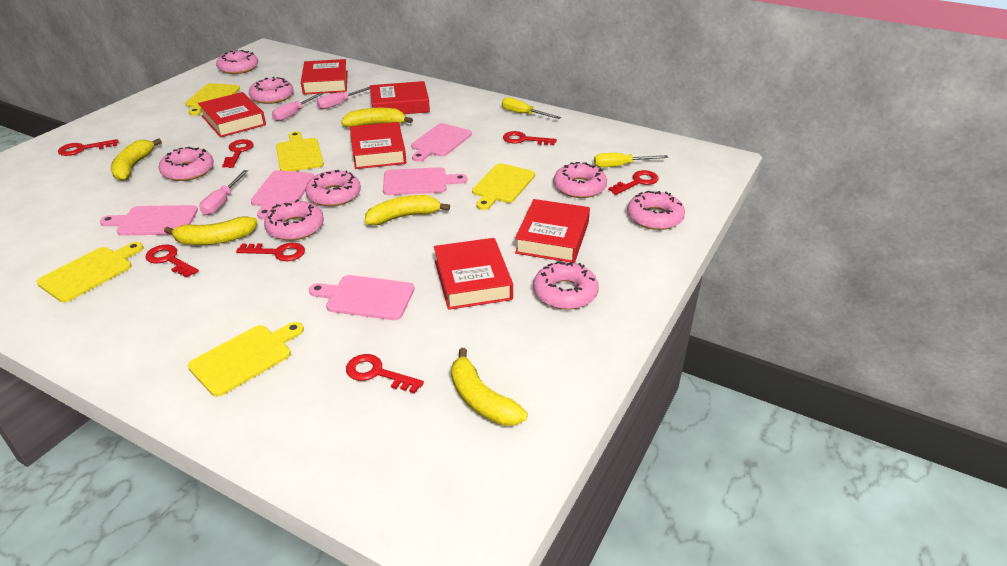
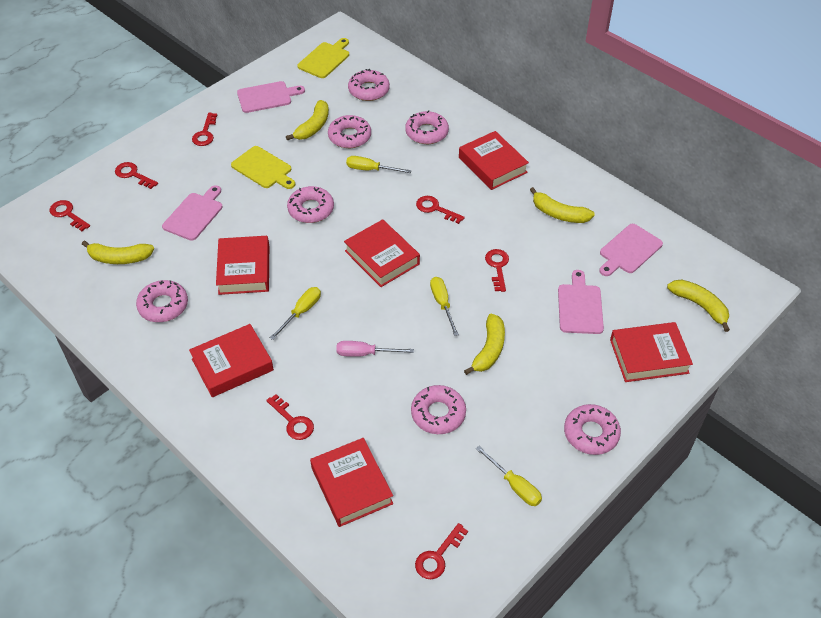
pink cutting board: 5 -> 4
pink donut: 8 -> 7
pink screwdriver: 3 -> 1
yellow cutting board: 5 -> 2
yellow screwdriver: 2 -> 4

